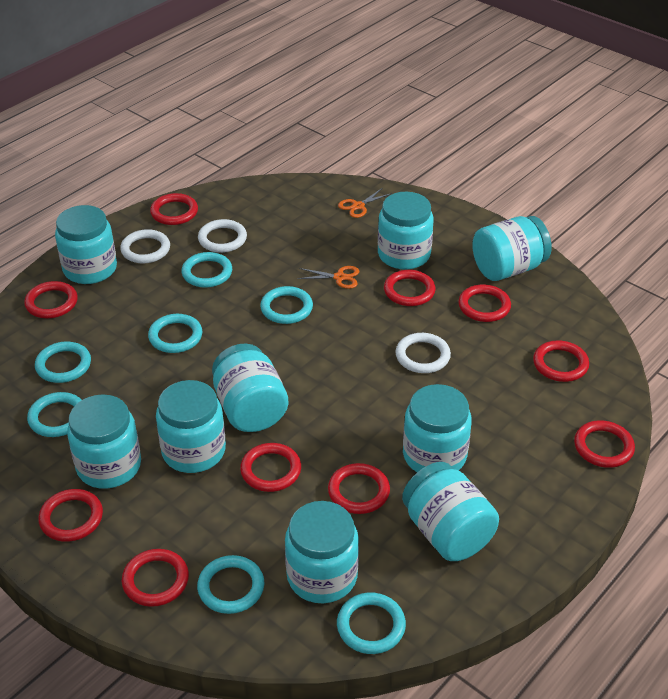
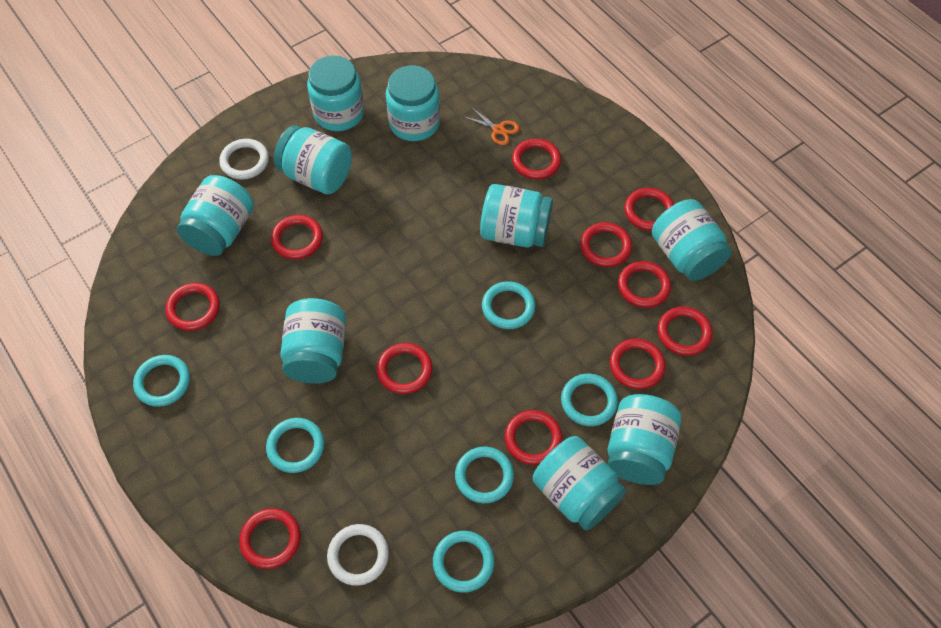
orange scissors: 2 -> 1
red ring: 10 -> 11
turquoise ring: 7 -> 6
white ring: 3 -> 2

